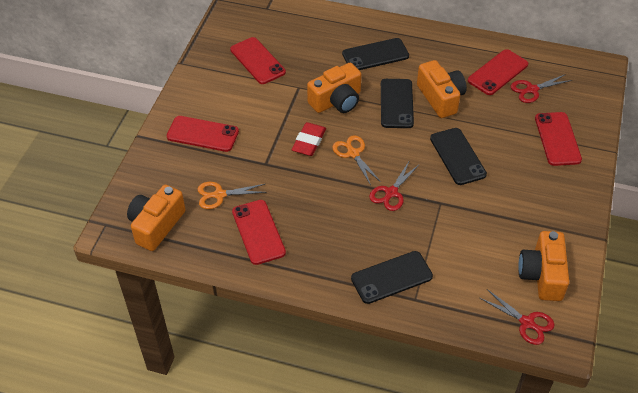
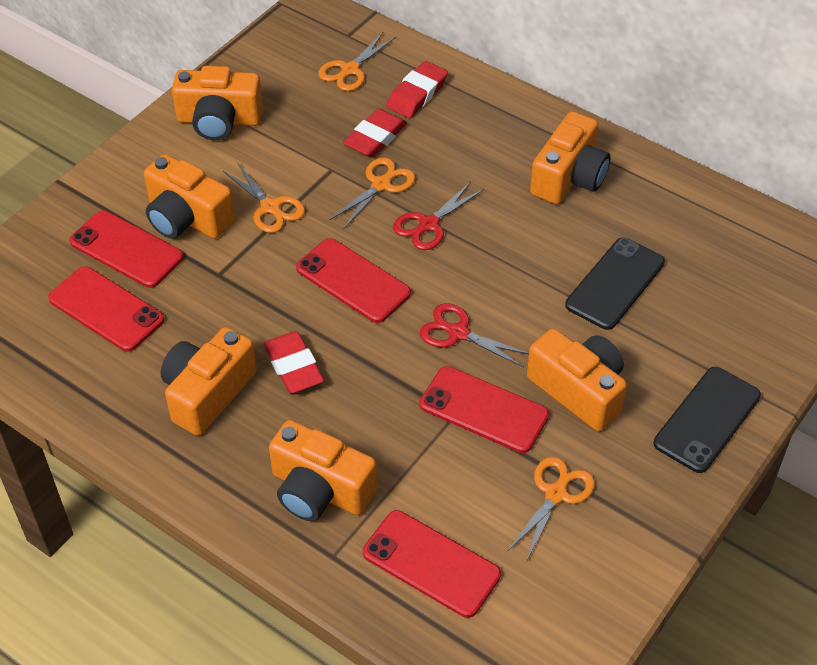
black phone: 4 -> 2
orange camera: 4 -> 6
orange scissors: 2 -> 4
red eraser: 1 -> 3
red scissors: 3 -> 2

